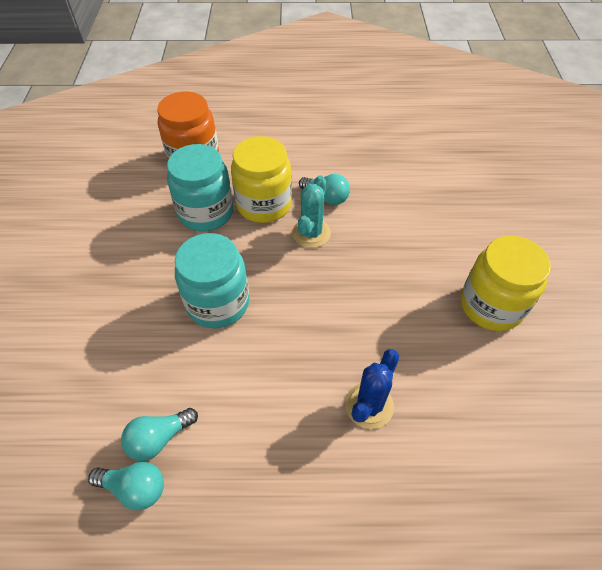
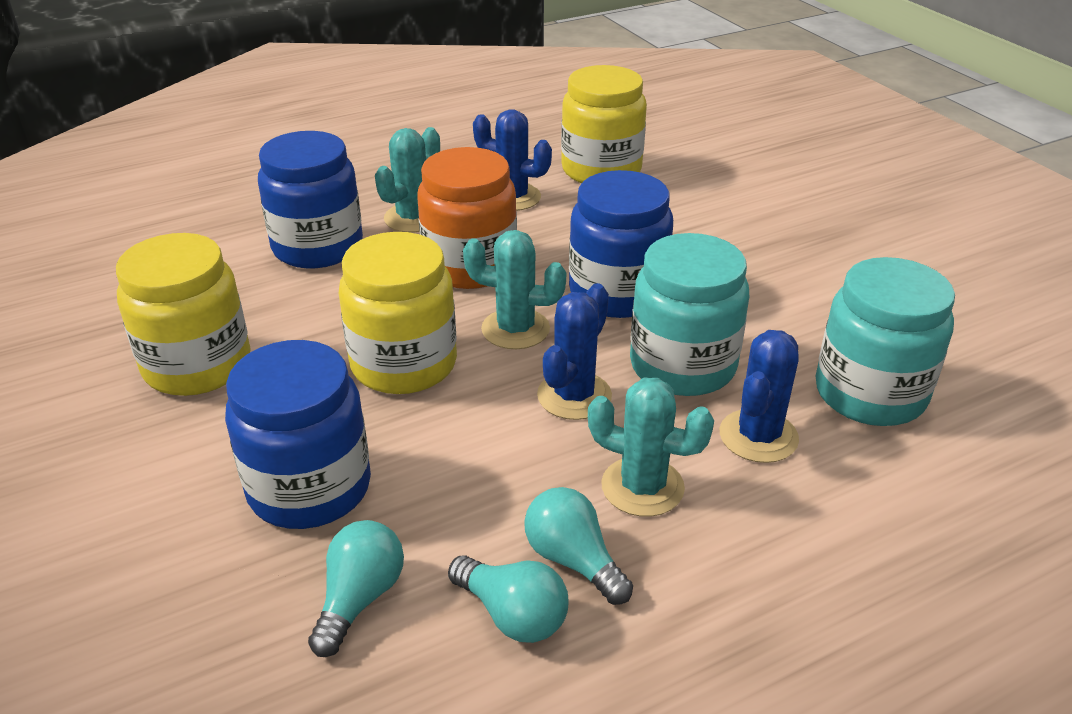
blue cactus: 1 -> 3
blue jar: 0 -> 3
turquoise cactus: 1 -> 3
yellow jar: 2 -> 3

